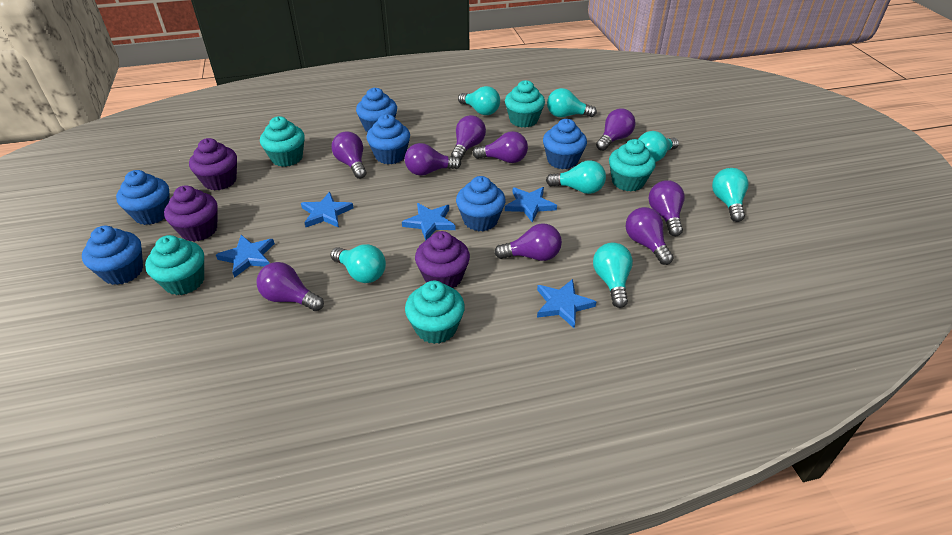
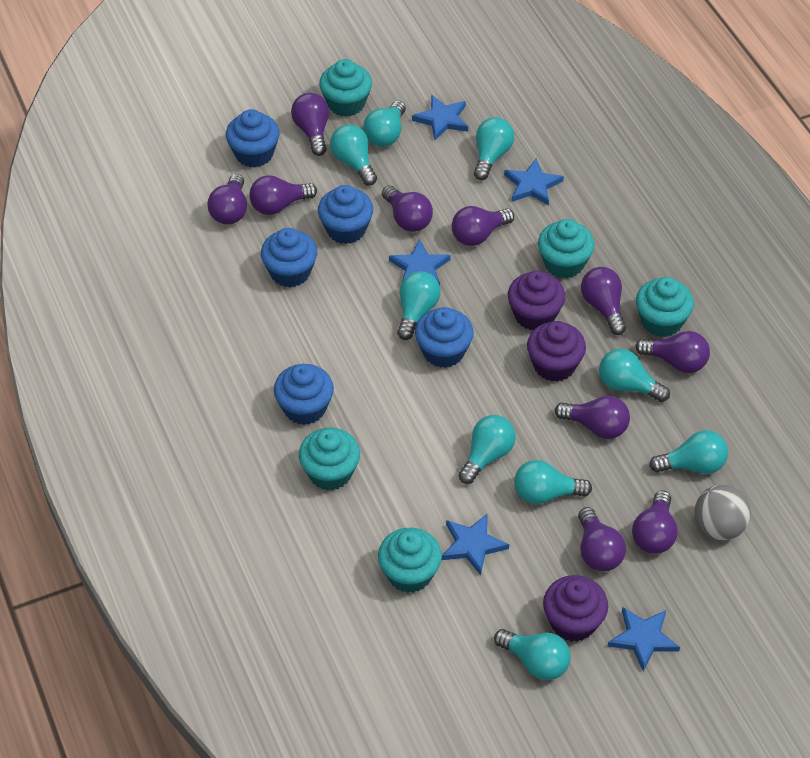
blue cupcake: 6 -> 5
grey ball: 0 -> 1
purple light bulb: 9 -> 10
turquoise light bulb: 7 -> 9

